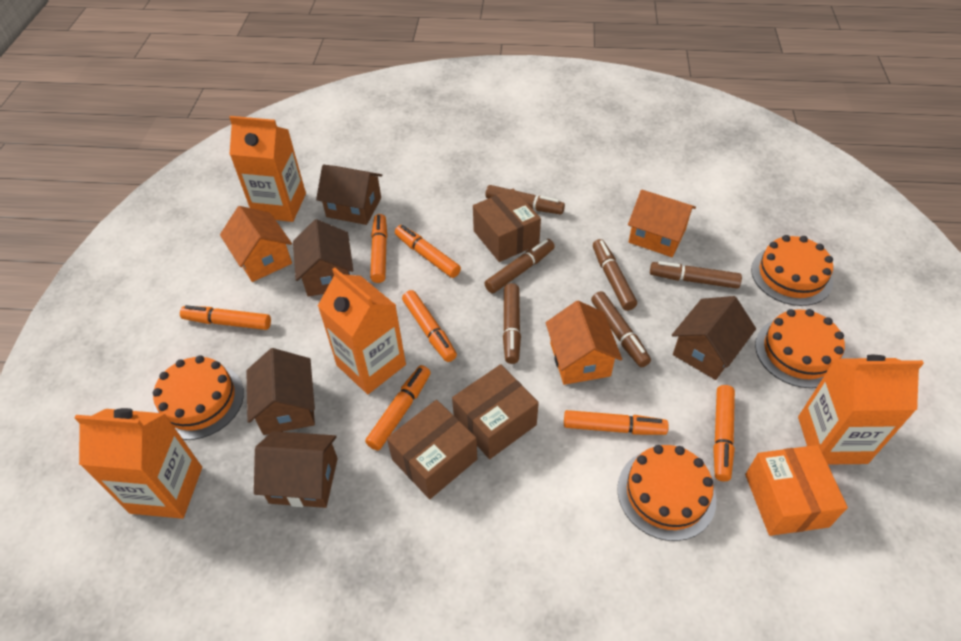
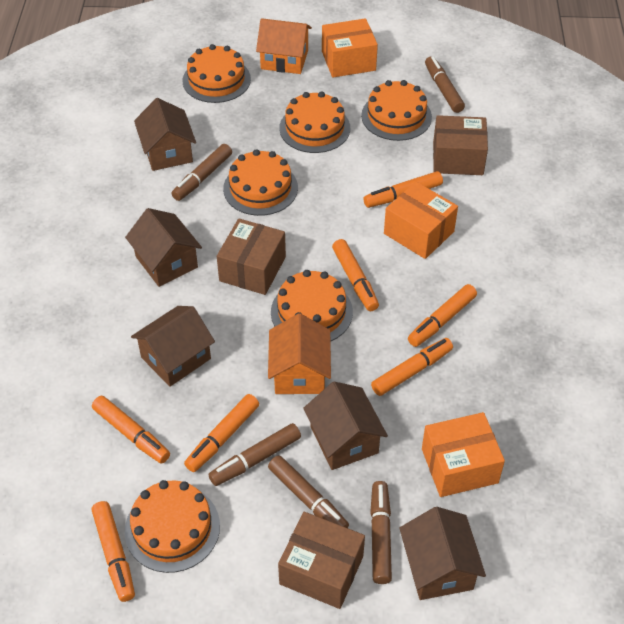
brown marker: 6 -> 5
orange box: 1 -> 3
orange cake: 4 -> 6
orange carton: 4 -> 0
orange house: 3 -> 2

